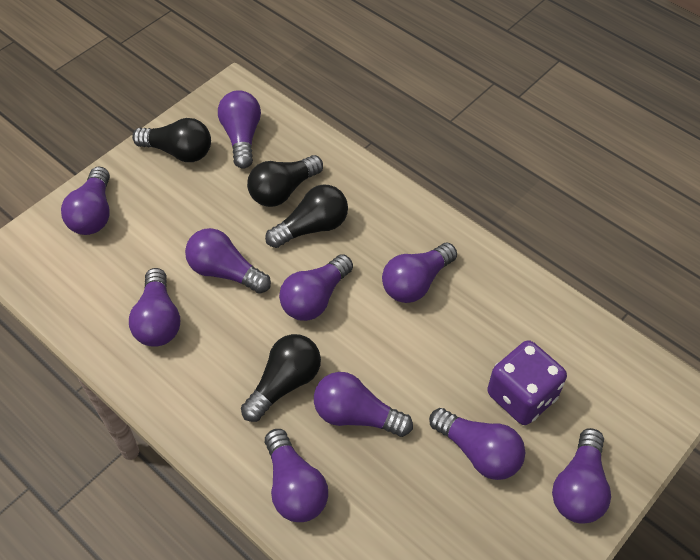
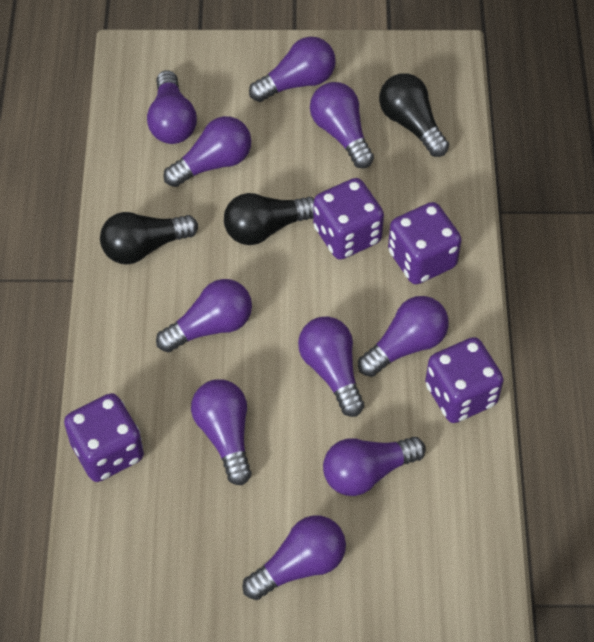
black light bulb: 4 -> 3
purple dice: 1 -> 4

